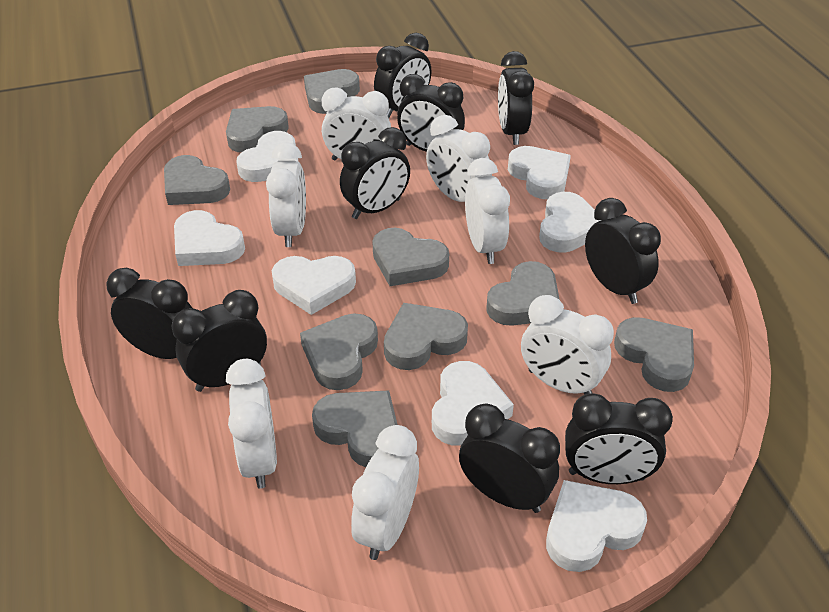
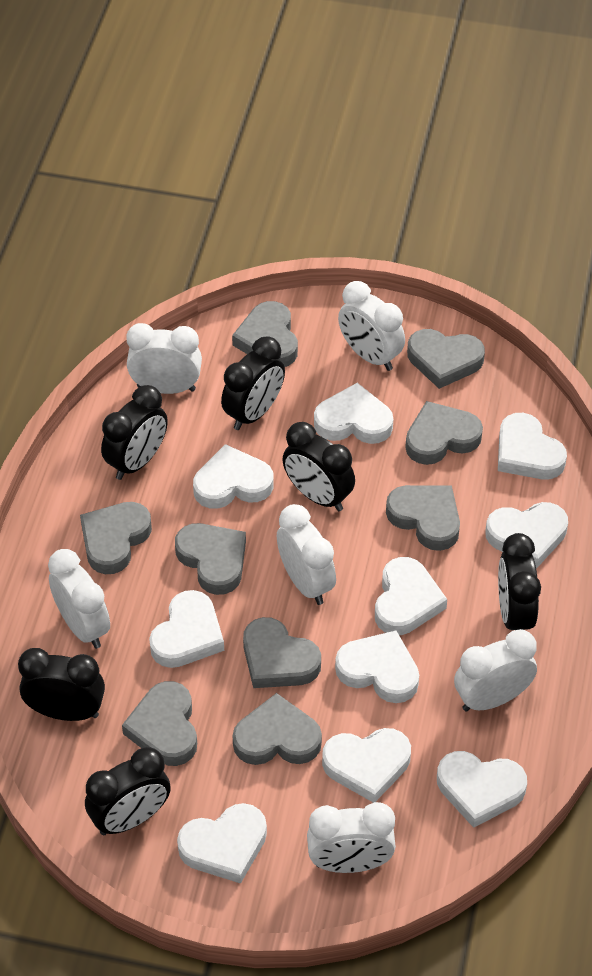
black clock: 9 -> 6
white clock: 7 -> 6
white heart: 7 -> 10

